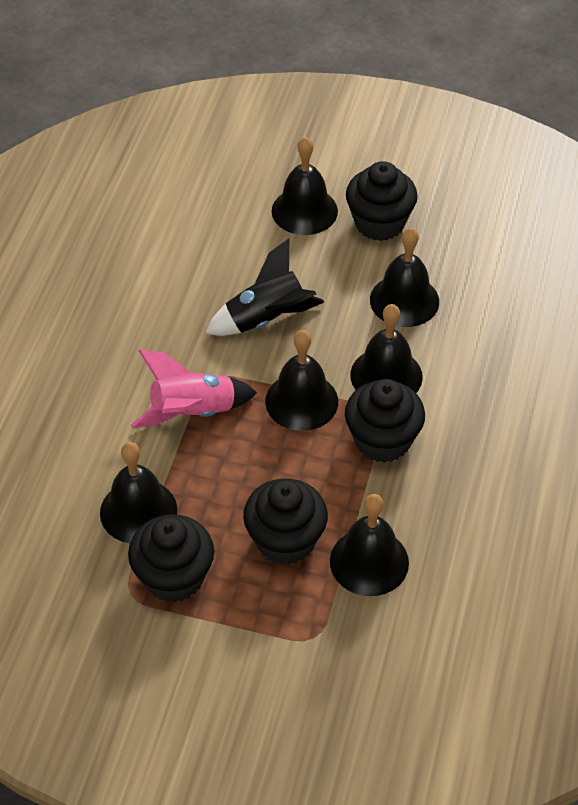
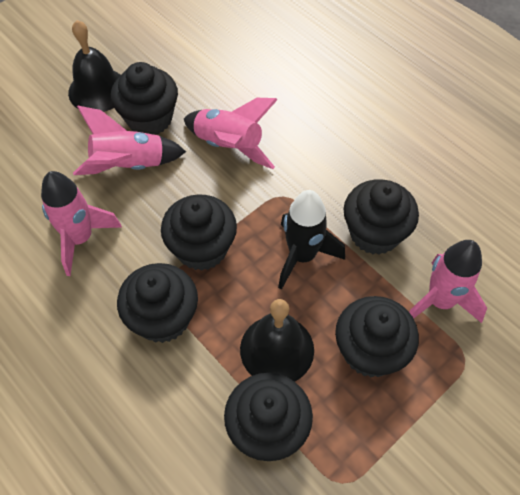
black bell: 6 -> 2
black cupcake: 4 -> 6
pink rocket: 1 -> 4

